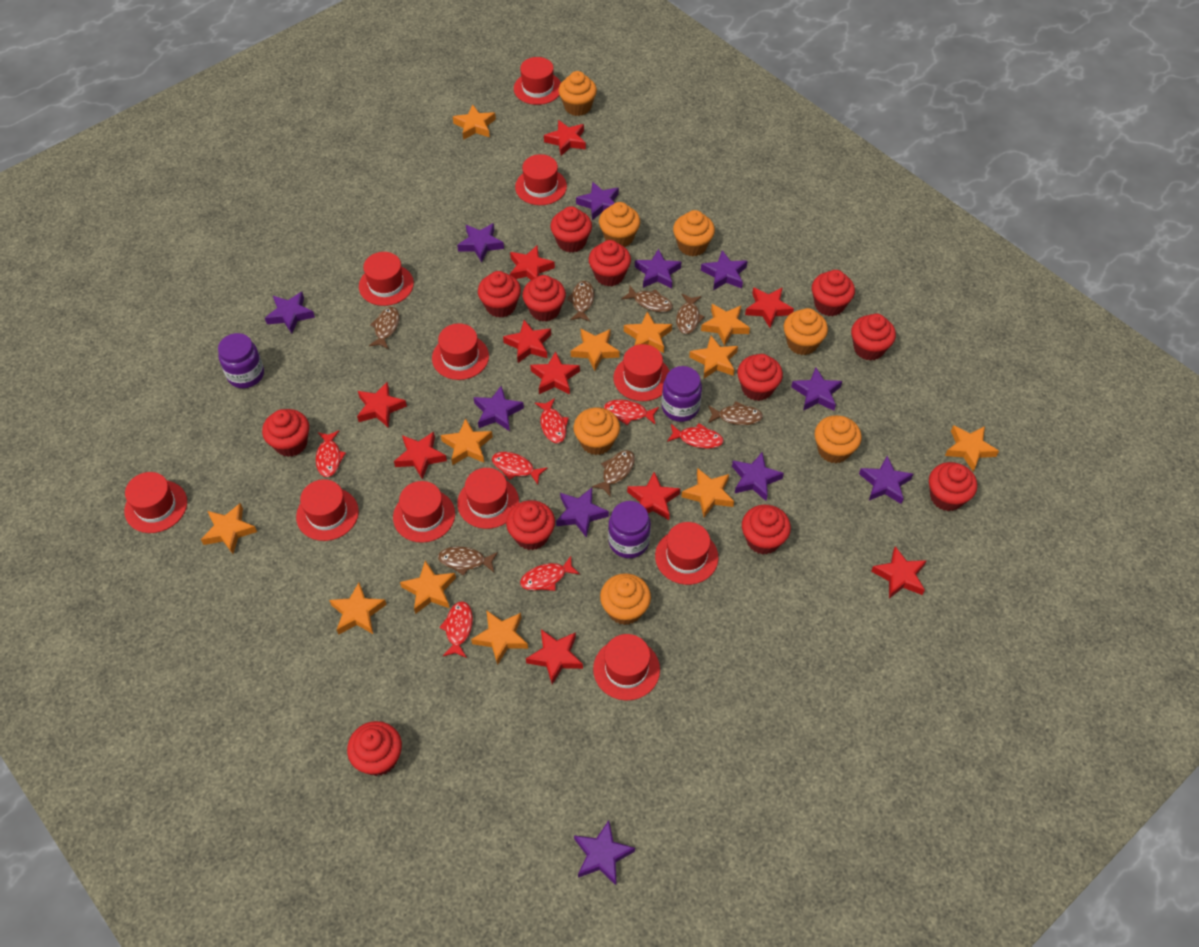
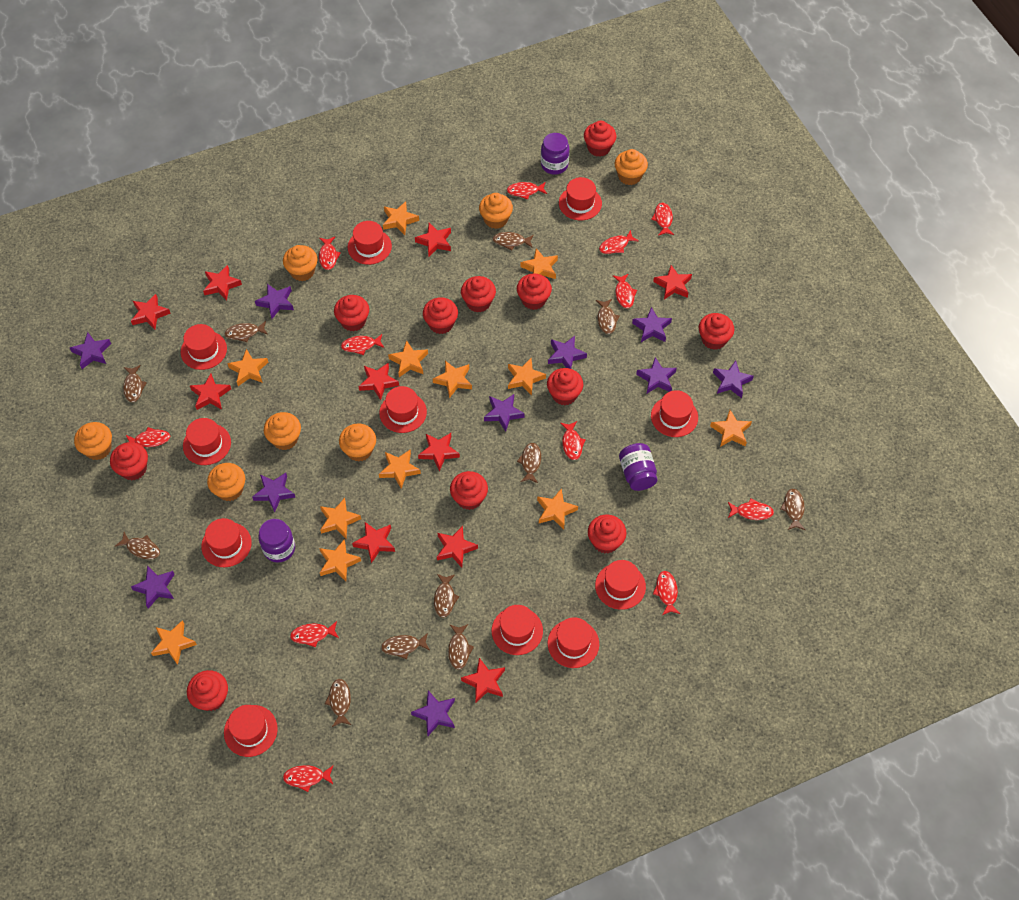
brown fish: 7 -> 11
purple star: 11 -> 10
red cupcake: 12 -> 11
red fish: 7 -> 12

